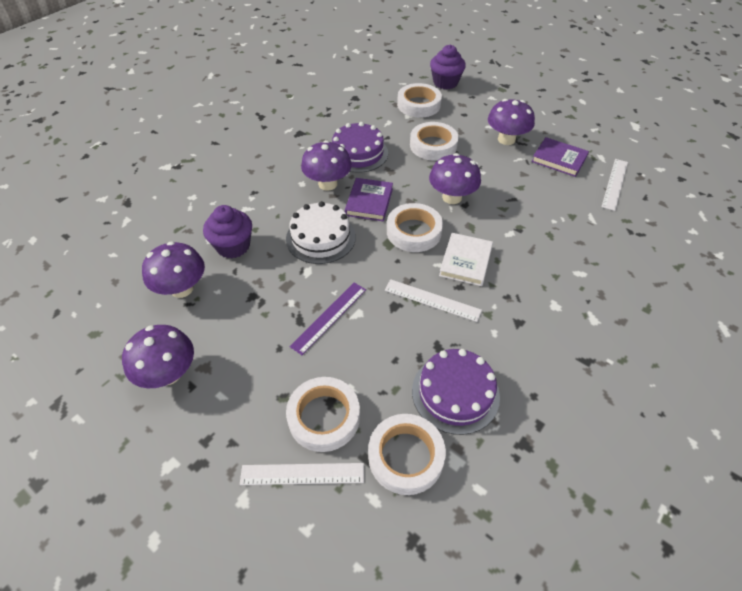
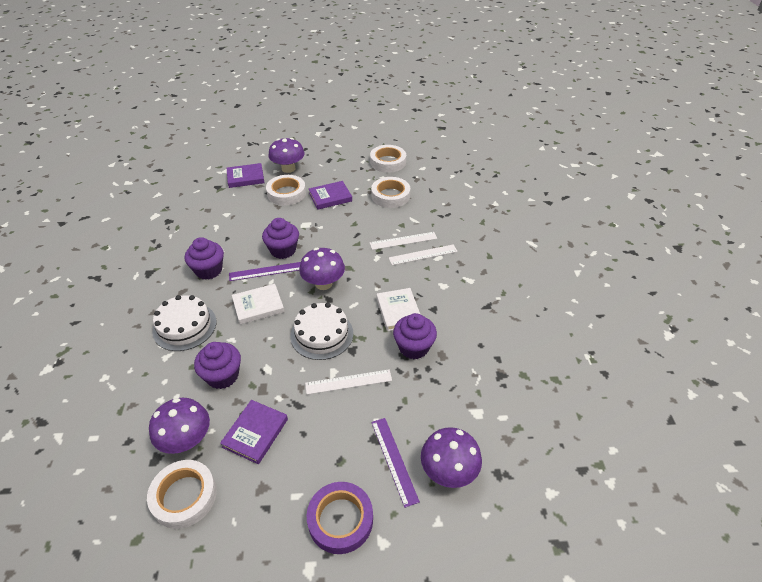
purple book: 2 -> 3
purple cake: 2 -> 0
purple cupcake: 2 -> 4
purple mushroom: 5 -> 4
purple ruler: 1 -> 2
purple tape: 0 -> 1
white book: 1 -> 2
white cake: 1 -> 2
white tape: 5 -> 4

